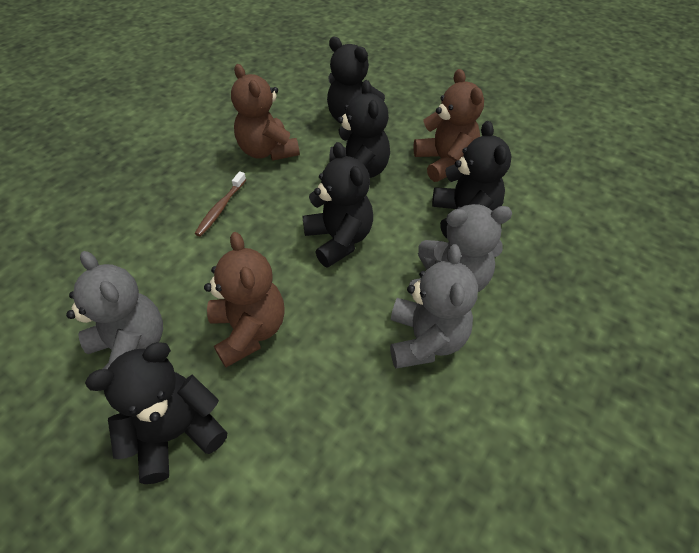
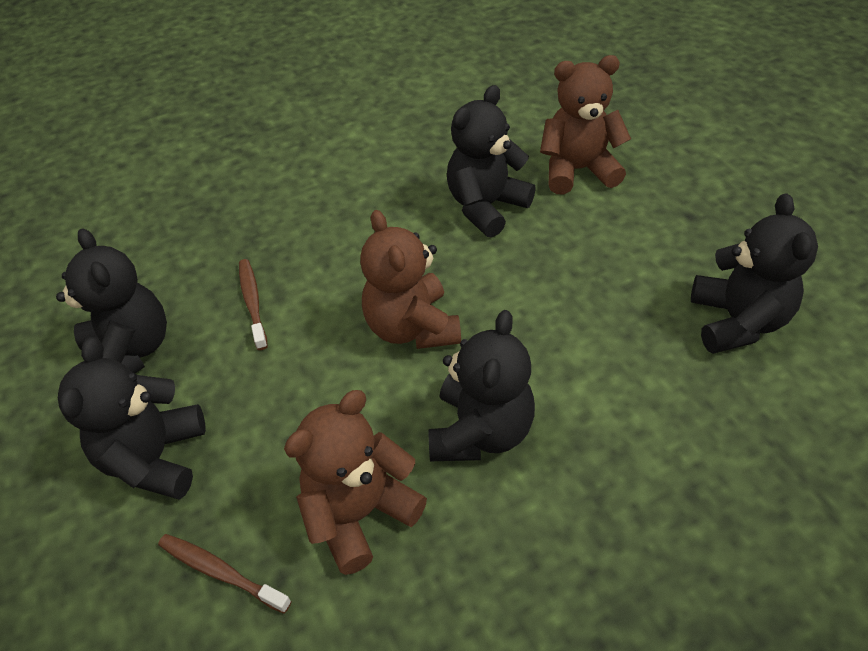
brown toothbrush: 1 -> 2
grey teddy bear: 3 -> 0

